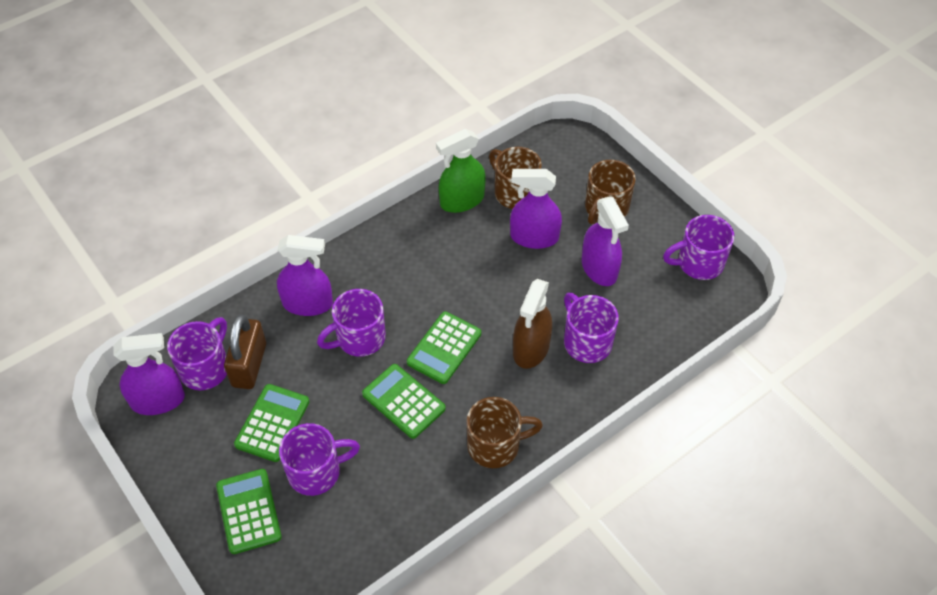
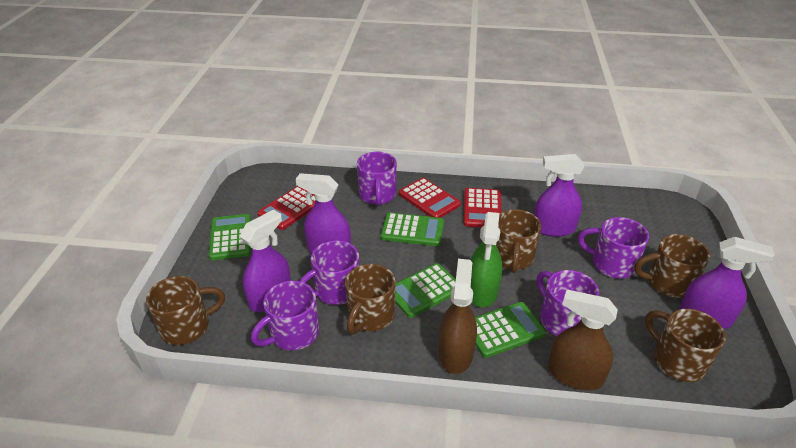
brown mug: 3 -> 5
brown padlock: 1 -> 0
brown spray bottle: 1 -> 2
red calculator: 0 -> 3

